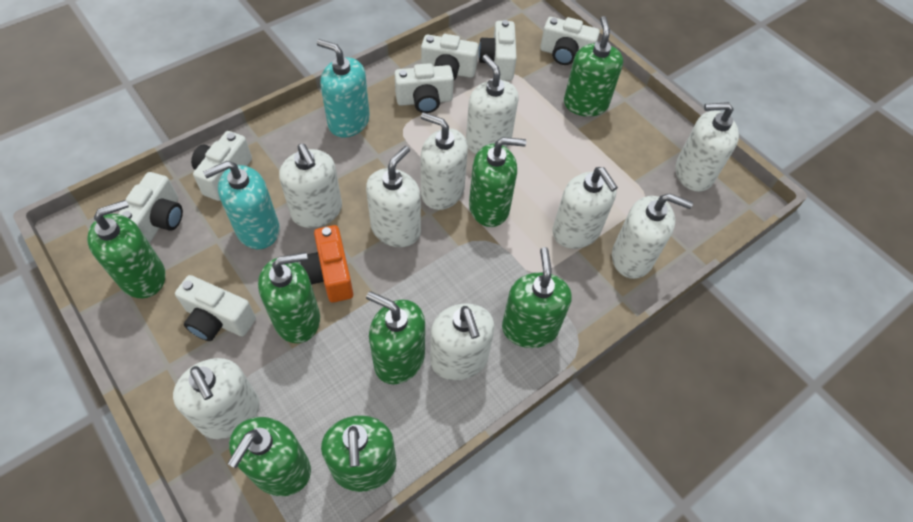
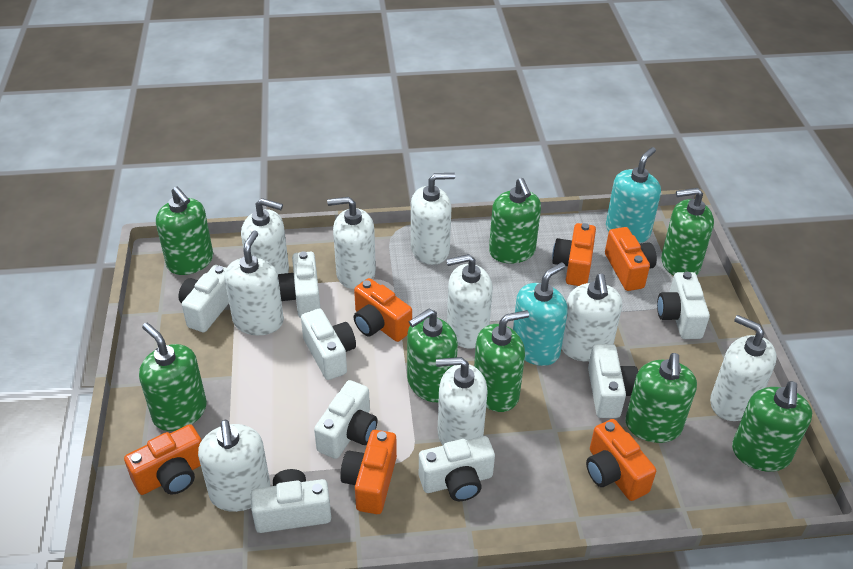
orange camera: 1 -> 6
white camera: 7 -> 8

